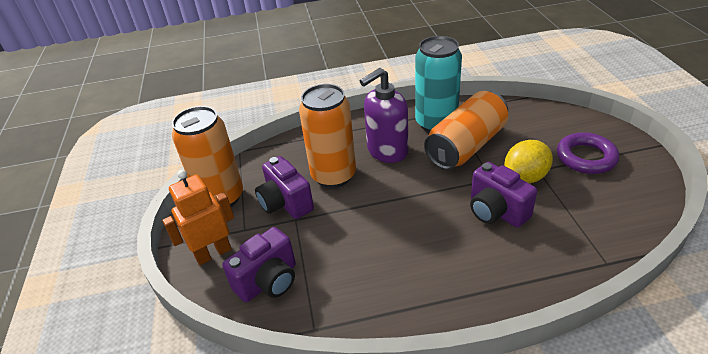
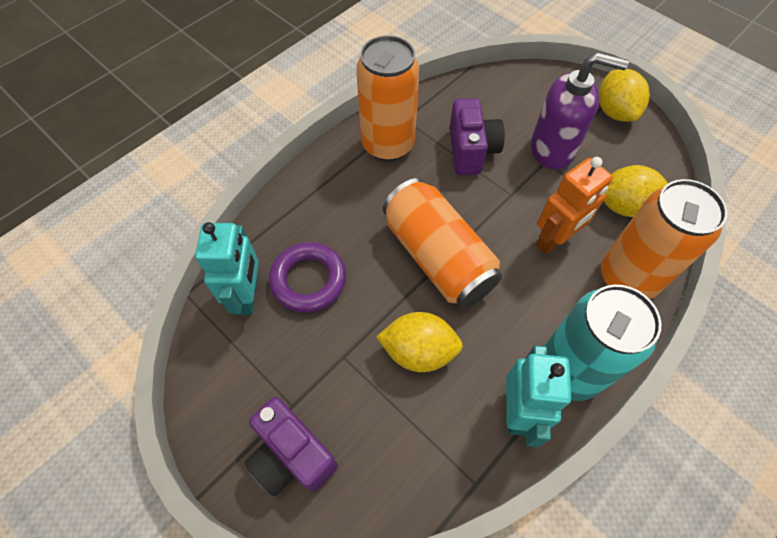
purple camera: 3 -> 2
turquoise robot: 0 -> 2
yellow lemon: 1 -> 3

